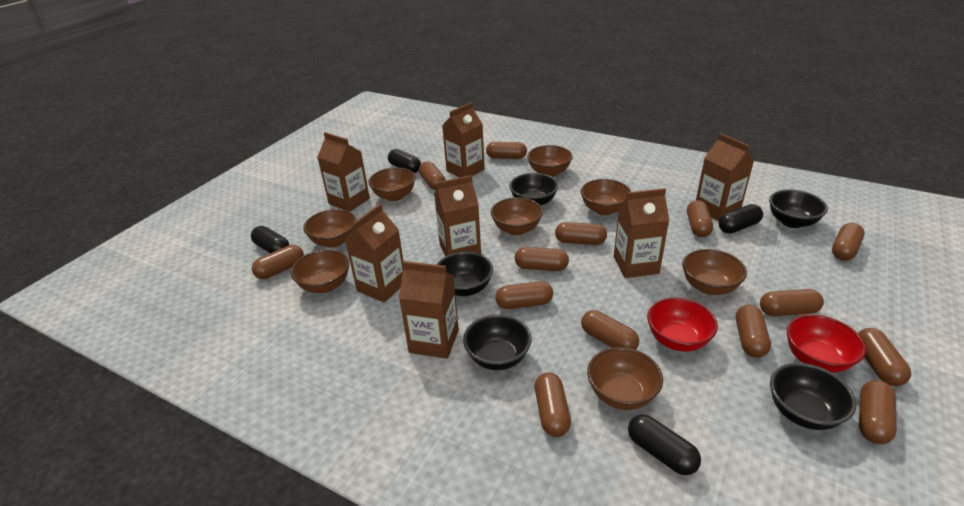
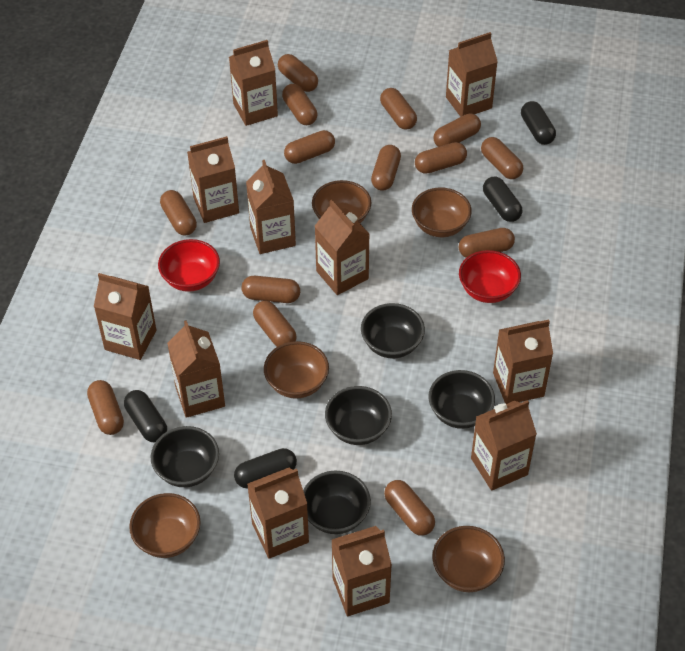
brown bowl: 8 -> 5
brown carton: 7 -> 11

